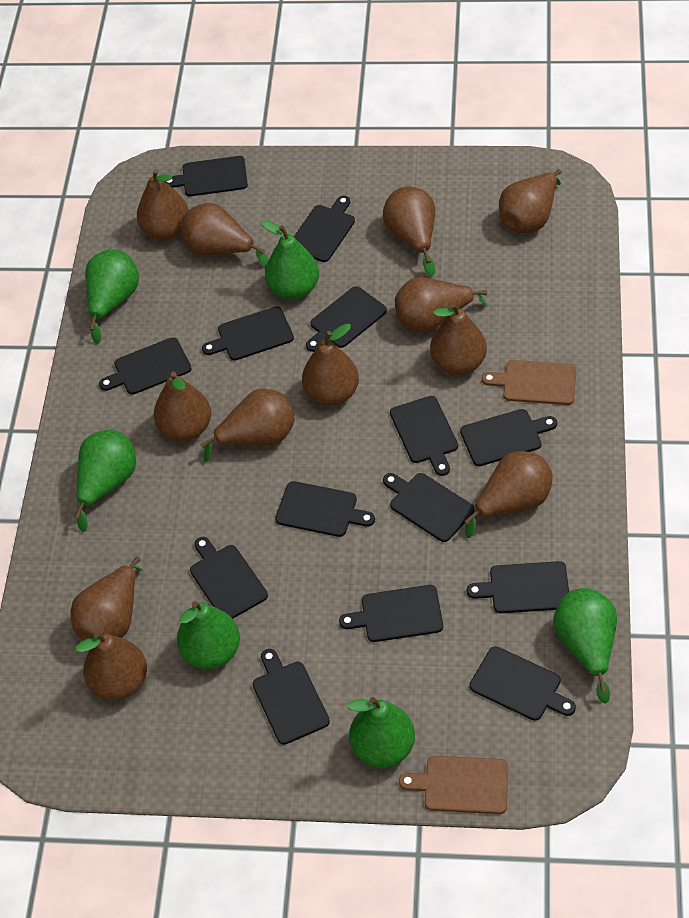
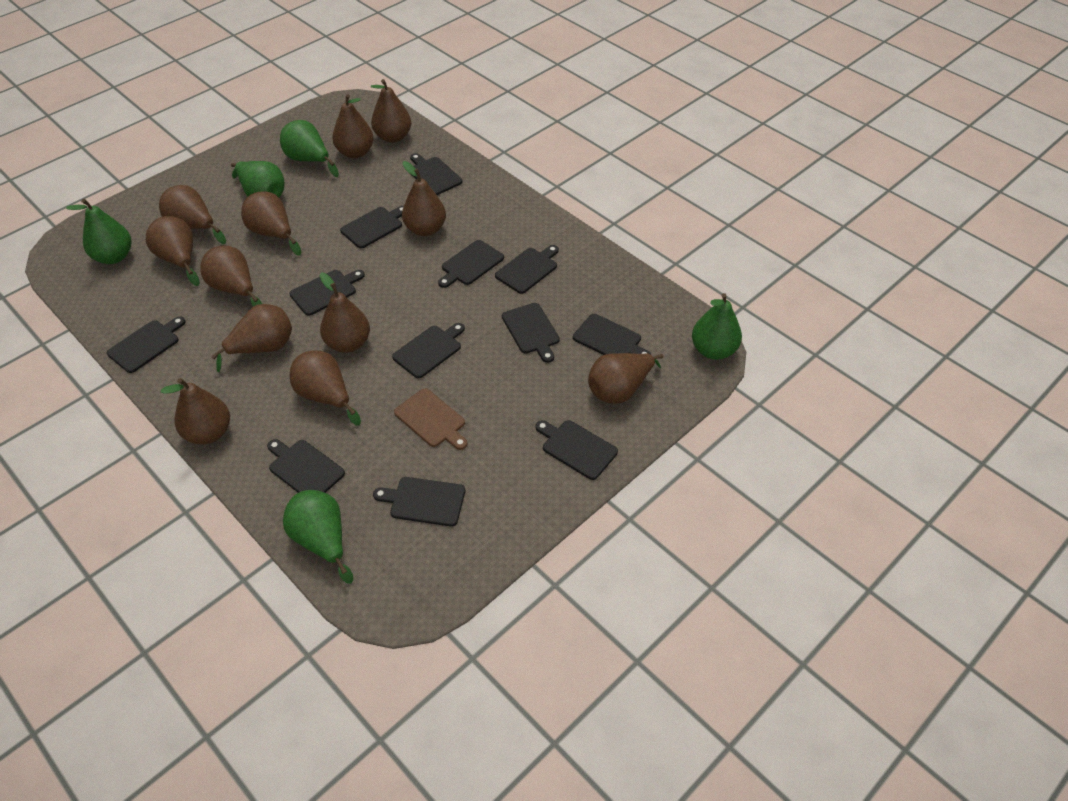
black cutting board: 14 -> 12
brown cutting board: 2 -> 1
green pear: 6 -> 5

